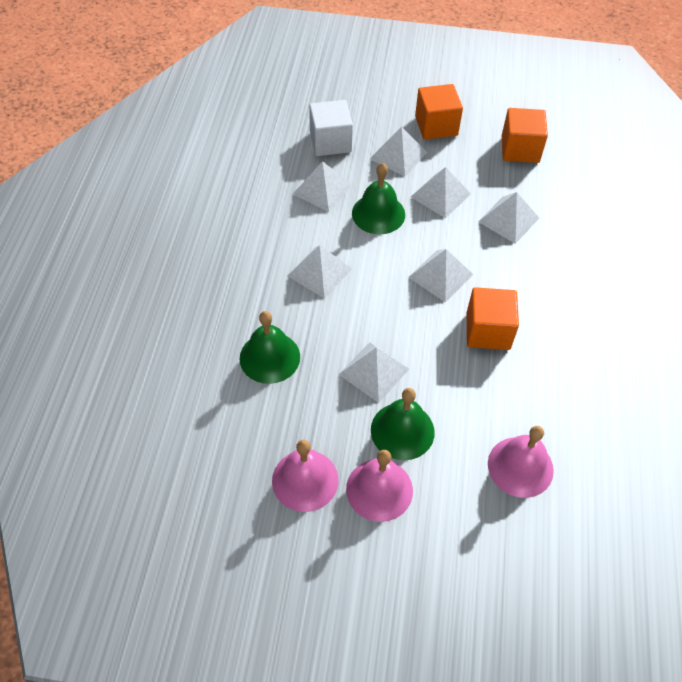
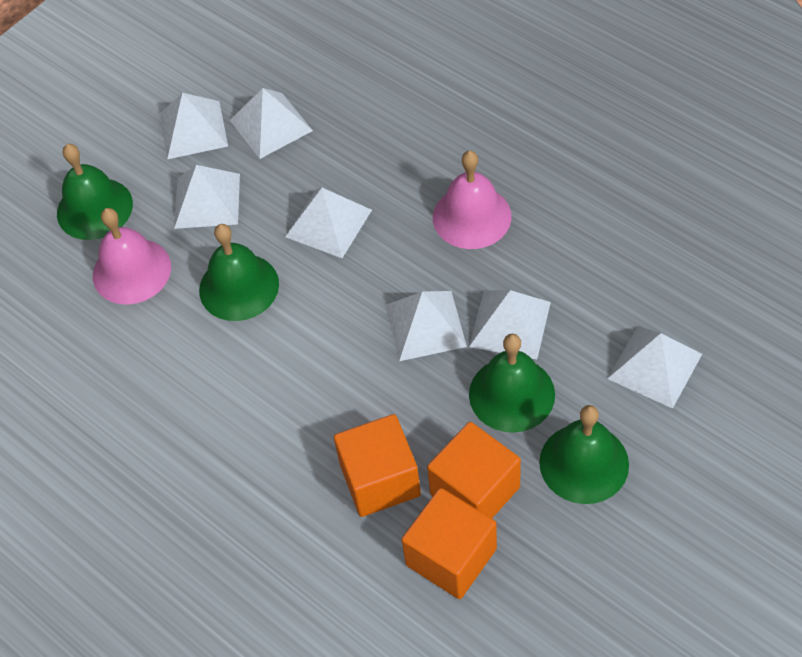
green bell: 3 -> 4
pink bell: 3 -> 2
white cube: 1 -> 0

